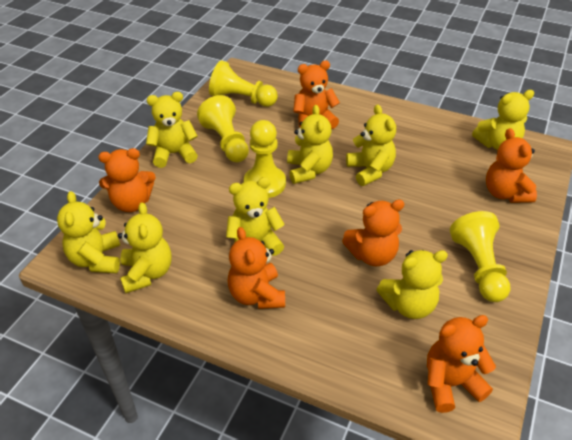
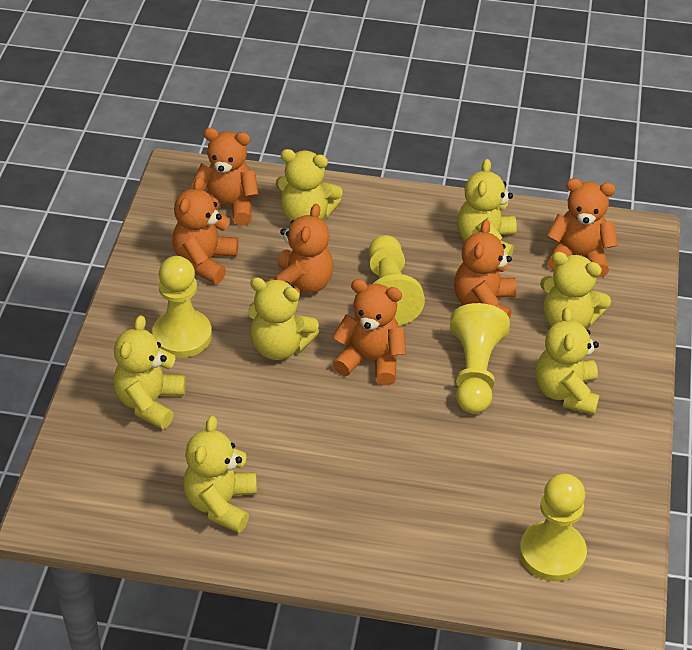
yellow teddy bear: 8 -> 7

